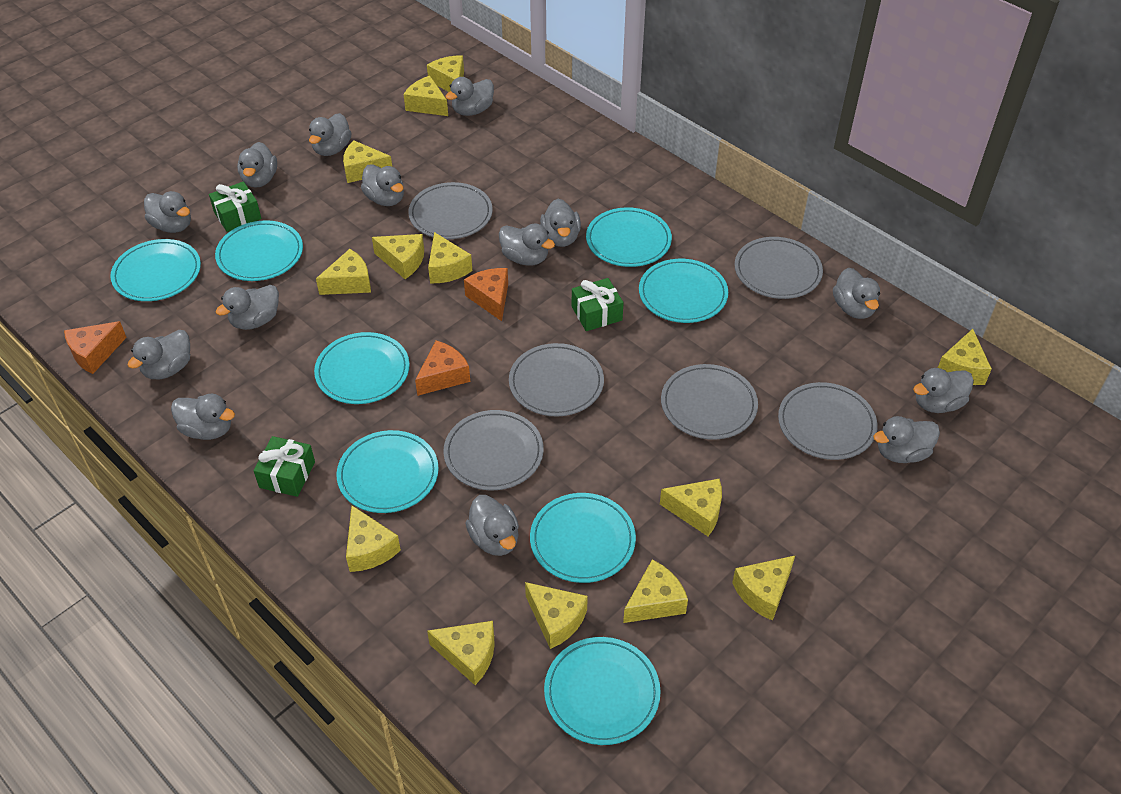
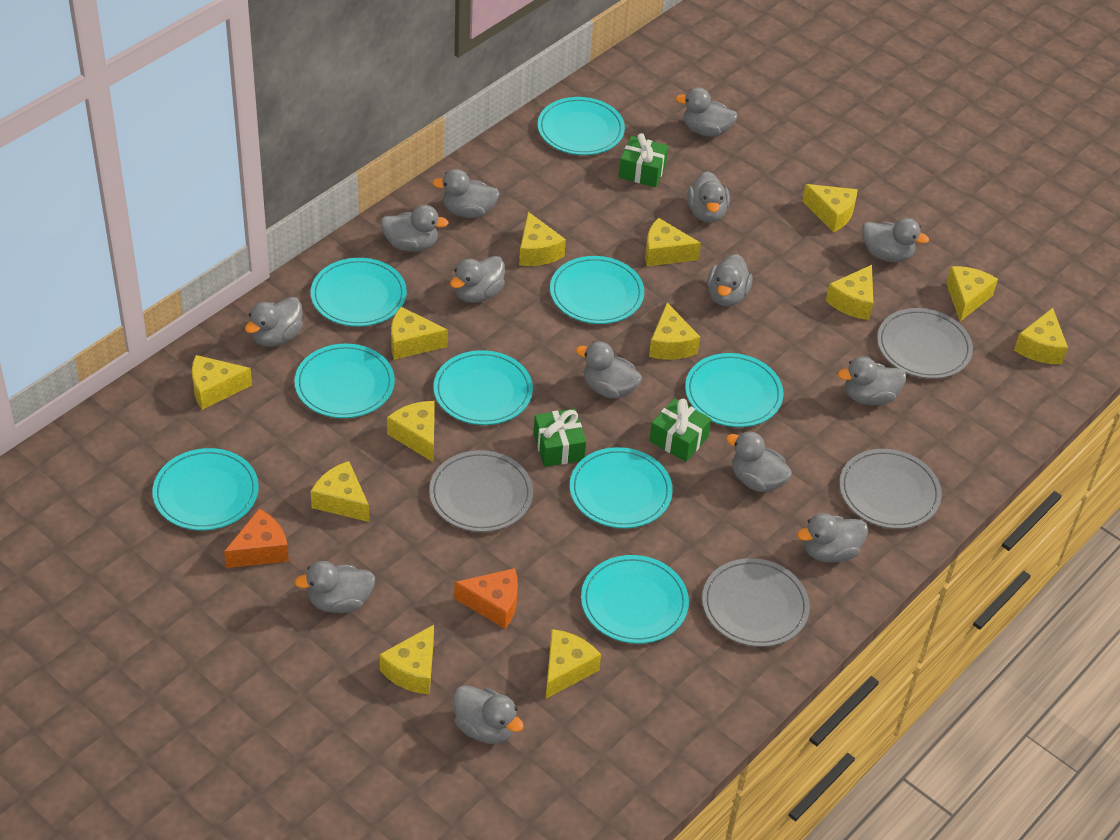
grey plate: 6 -> 4
orange cheese: 3 -> 2
turquoise plate: 8 -> 9

